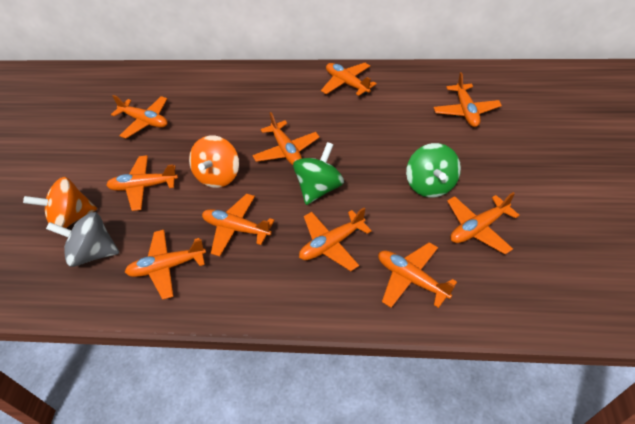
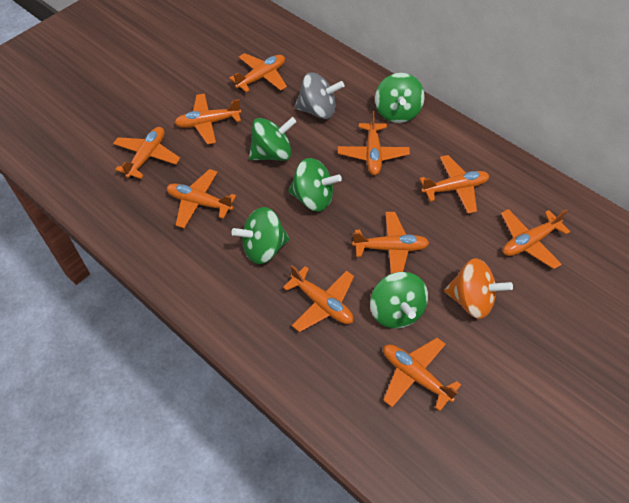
green spinning top: 2 -> 5
orange spinning top: 2 -> 1

